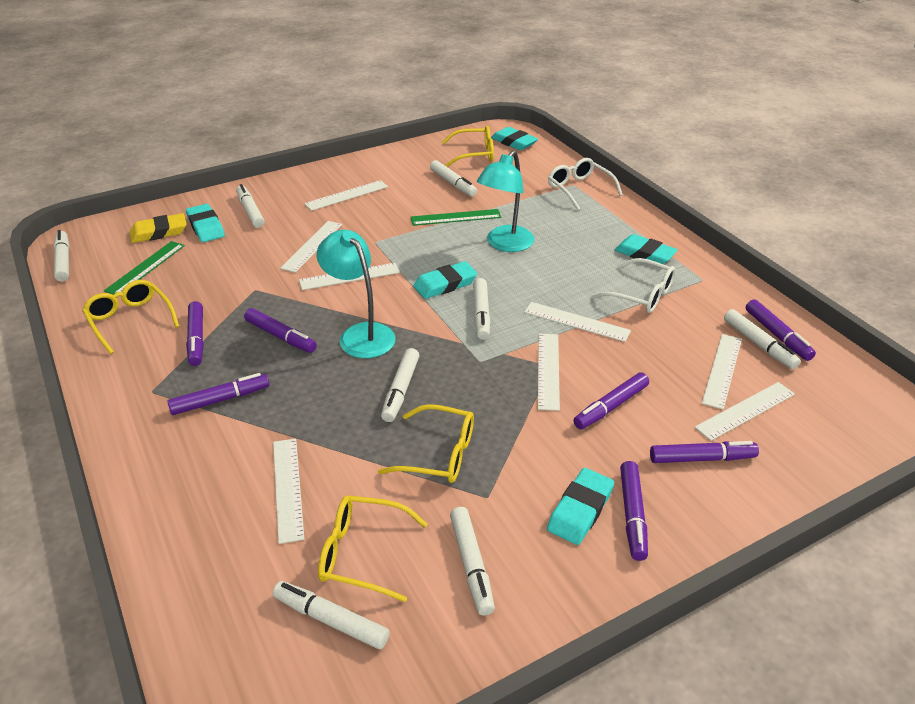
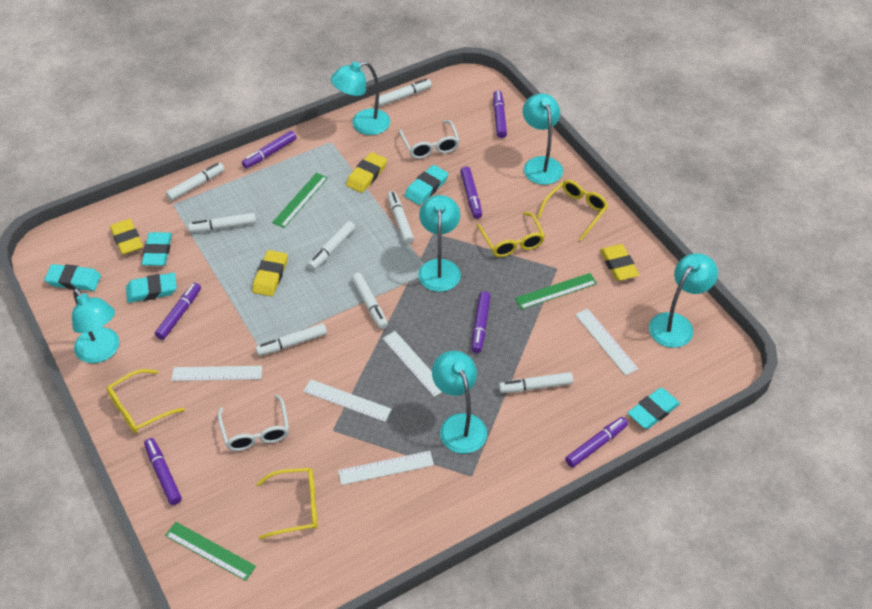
green ruler: 2 -> 3
turquoise lamp: 2 -> 6
white ruler: 8 -> 5
yellow eraser: 1 -> 4

